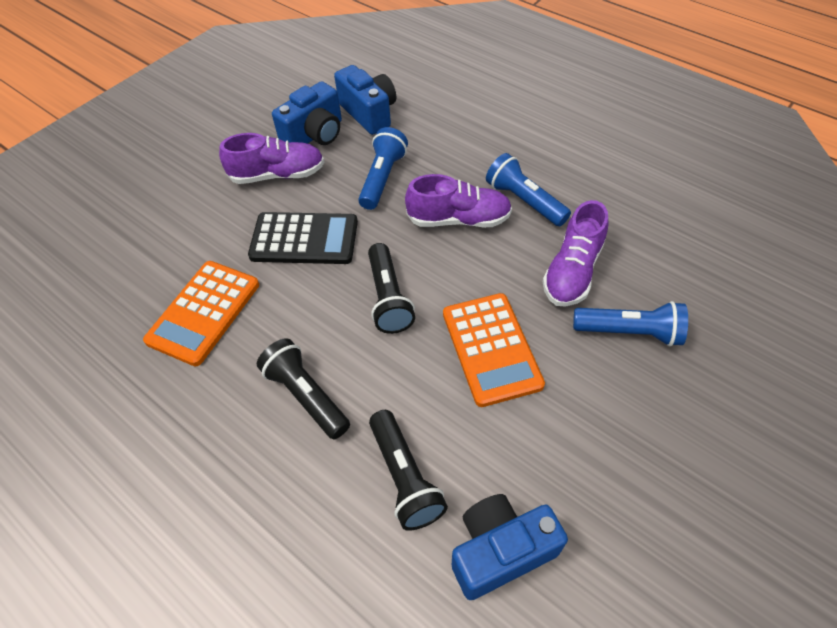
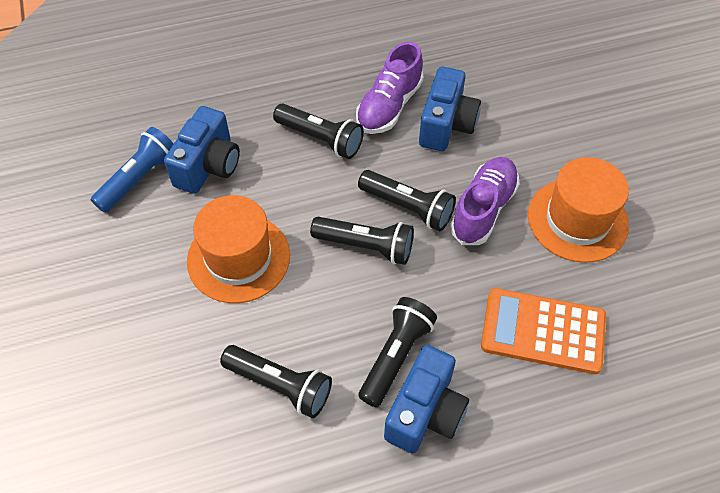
black calculator: 1 -> 0
black flashlight: 3 -> 5
blue flashlight: 3 -> 1
orange calculator: 2 -> 1
orange hat: 0 -> 2
purple shoe: 3 -> 2

